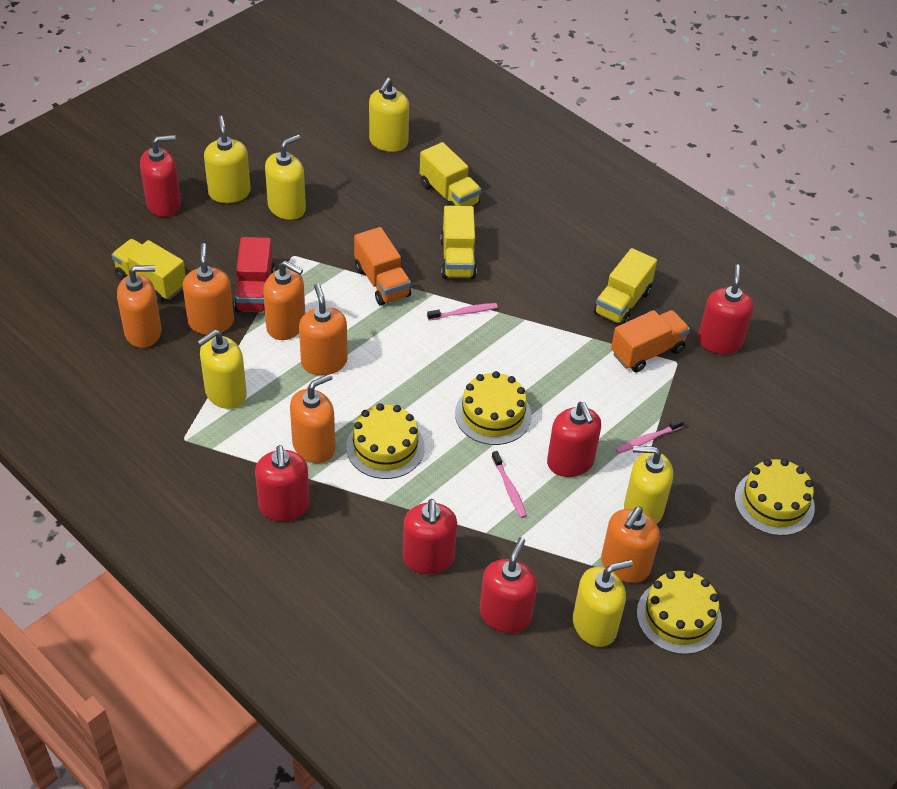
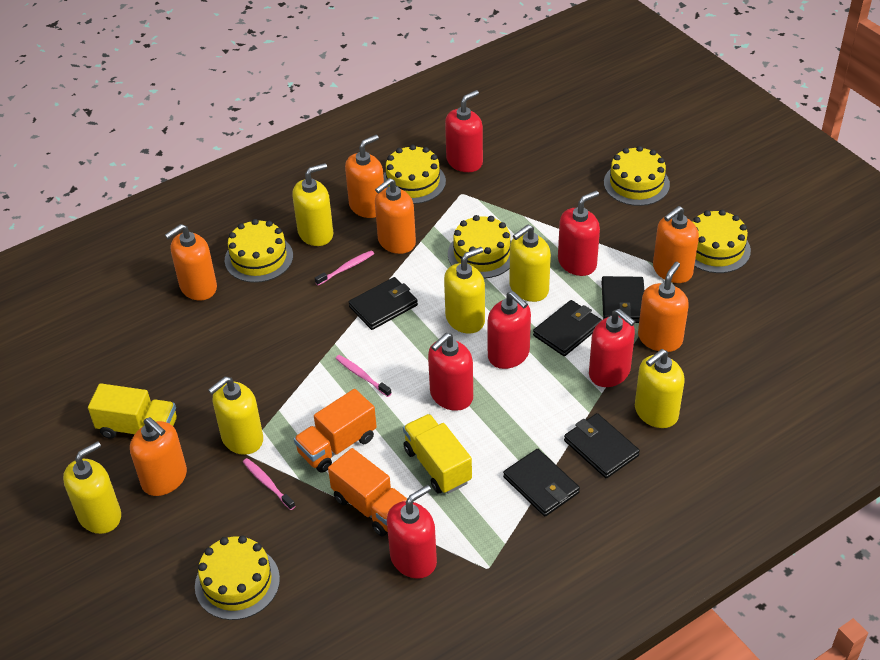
black wallet: 0 -> 5
red truck: 1 -> 0
yellow cake: 4 -> 6
yellow truck: 4 -> 2

